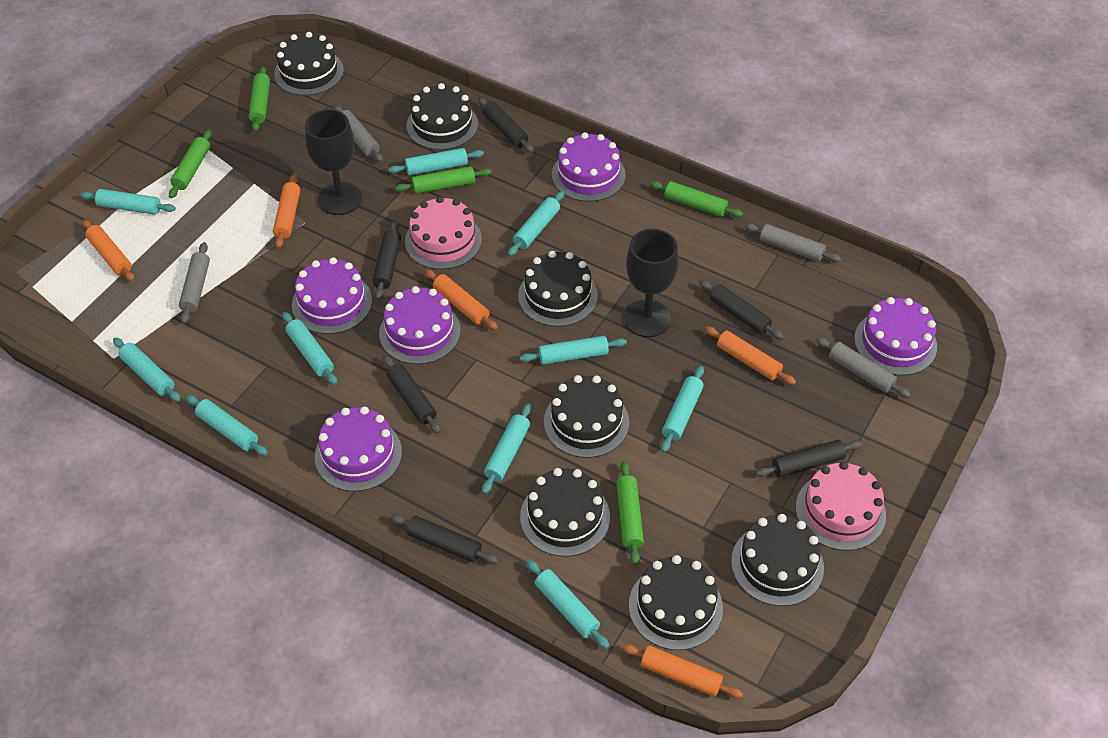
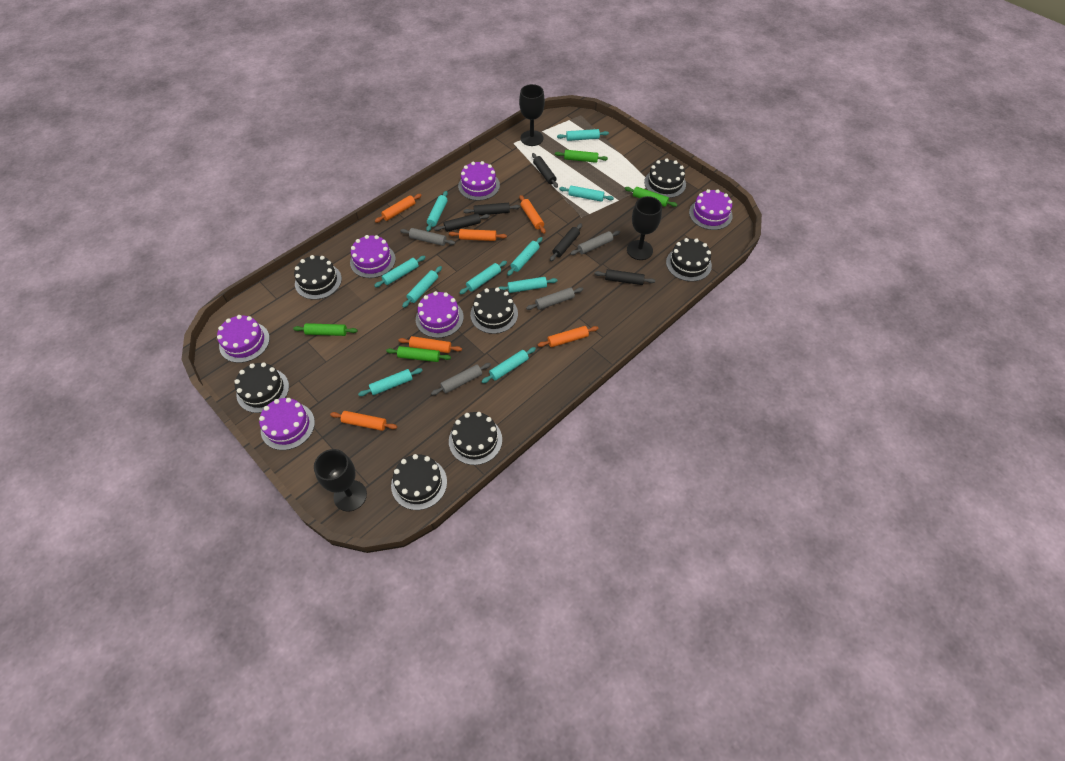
black goblet: 2 -> 3
black rolling pin: 6 -> 5
green rolling pin: 5 -> 4
orange rolling pin: 5 -> 6
pink cake: 2 -> 0
purple cake: 5 -> 6

